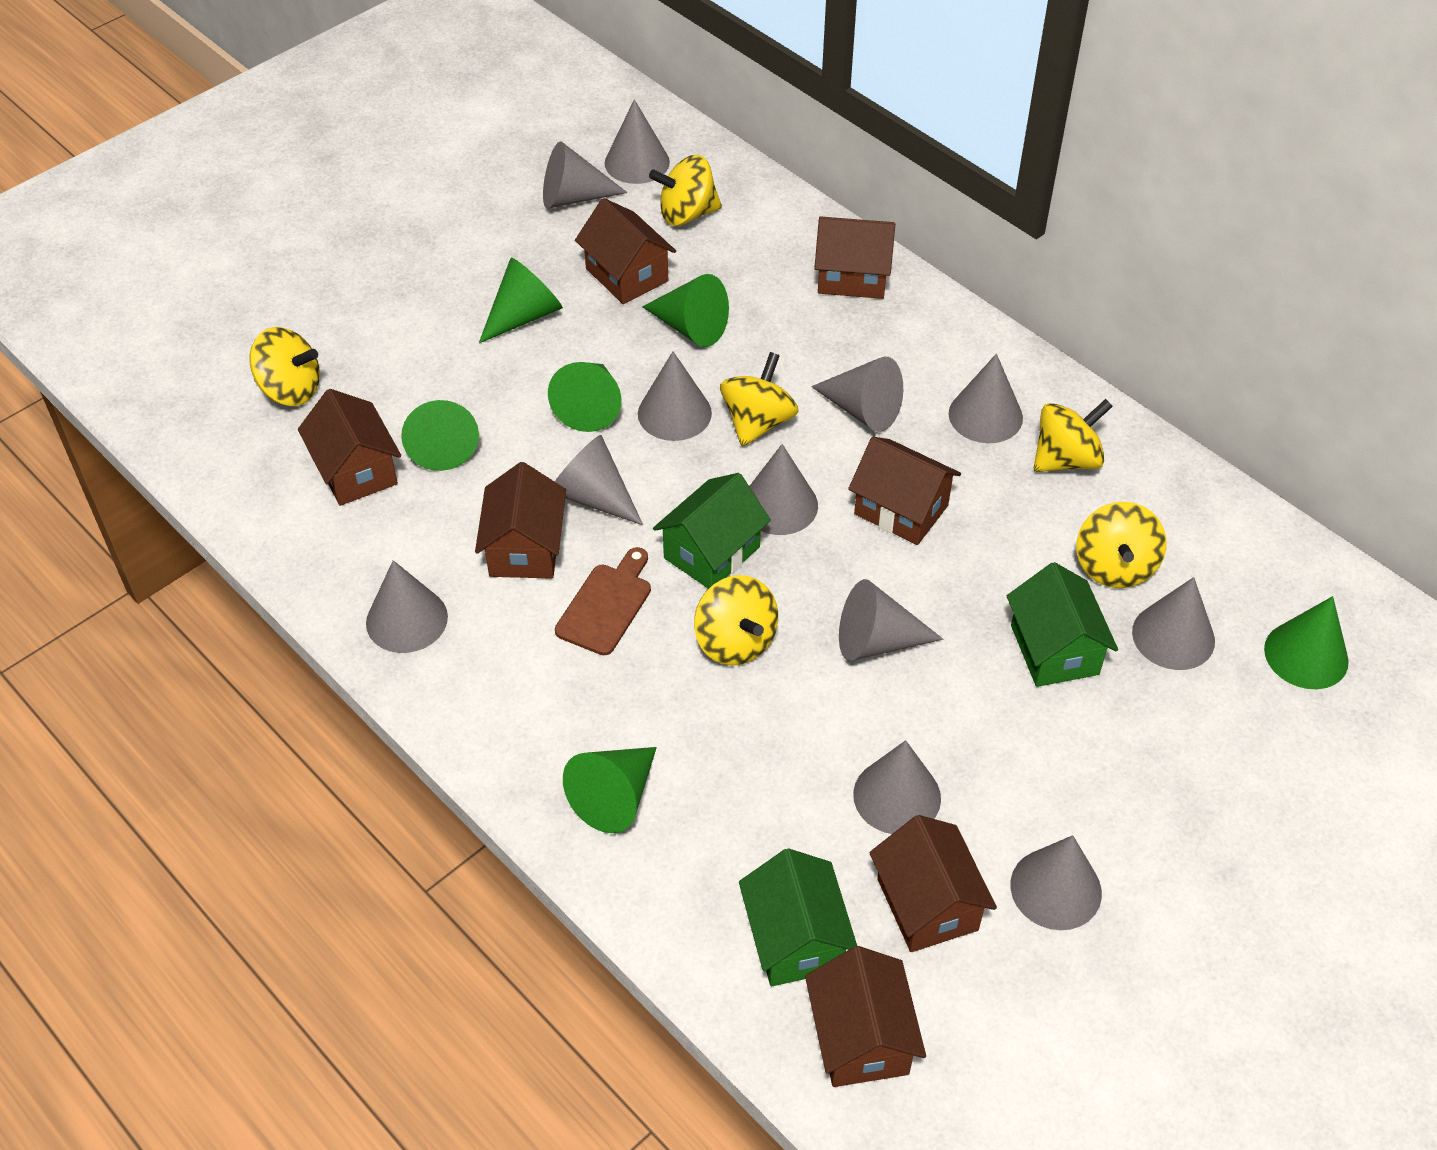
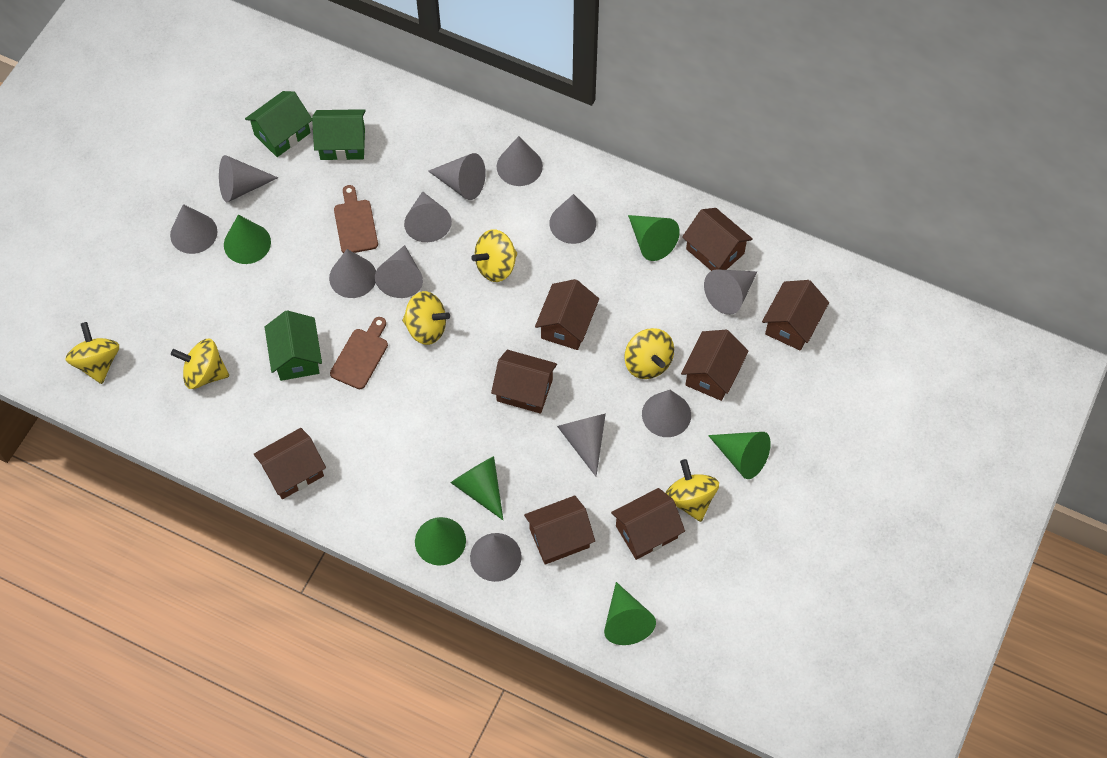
brown cutting board: 1 -> 2
brown house: 7 -> 8

